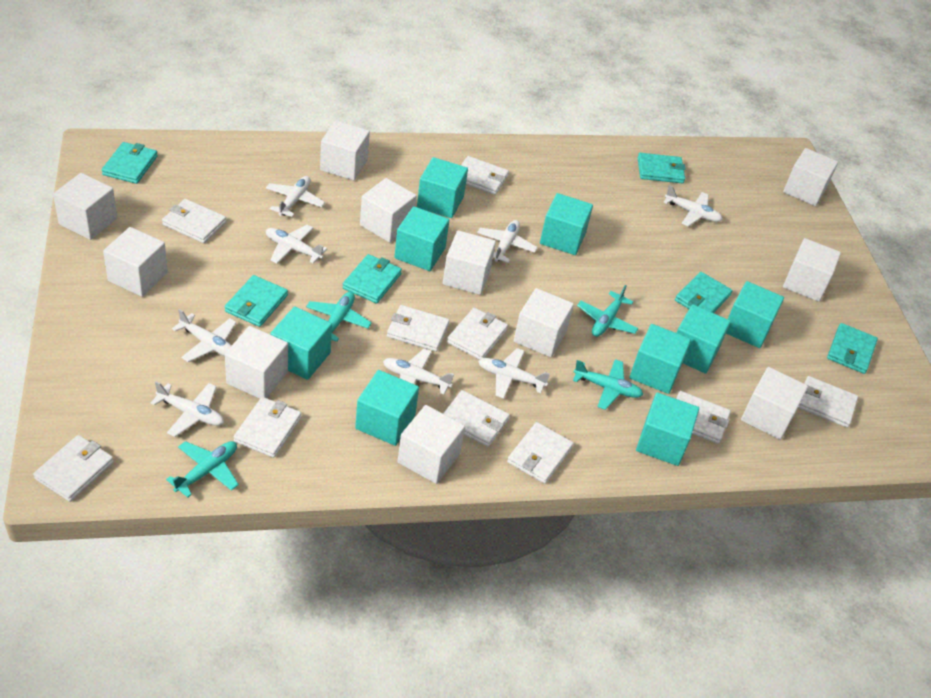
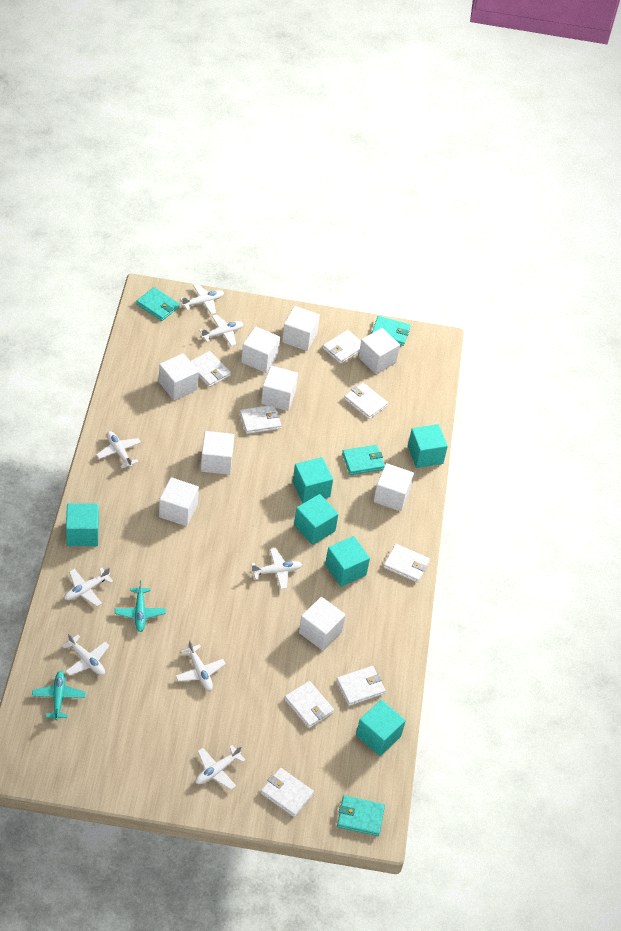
turquoise cube: 9 -> 6
turquoise plane: 4 -> 2
turquoise wallet: 6 -> 4
white cube: 11 -> 9
white wallet: 10 -> 8

